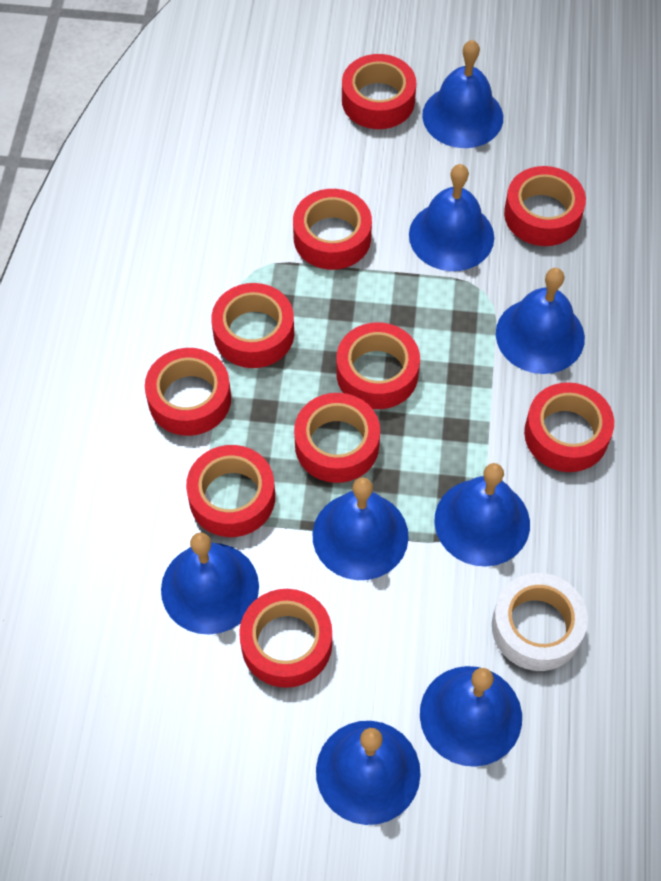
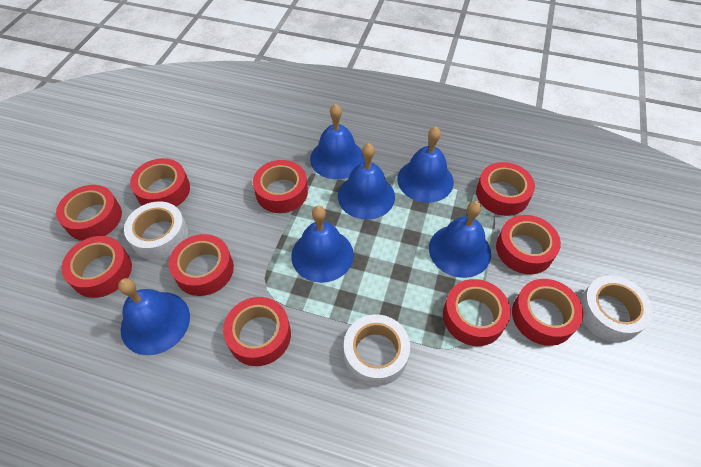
blue bell: 8 -> 6
white tape: 1 -> 3

